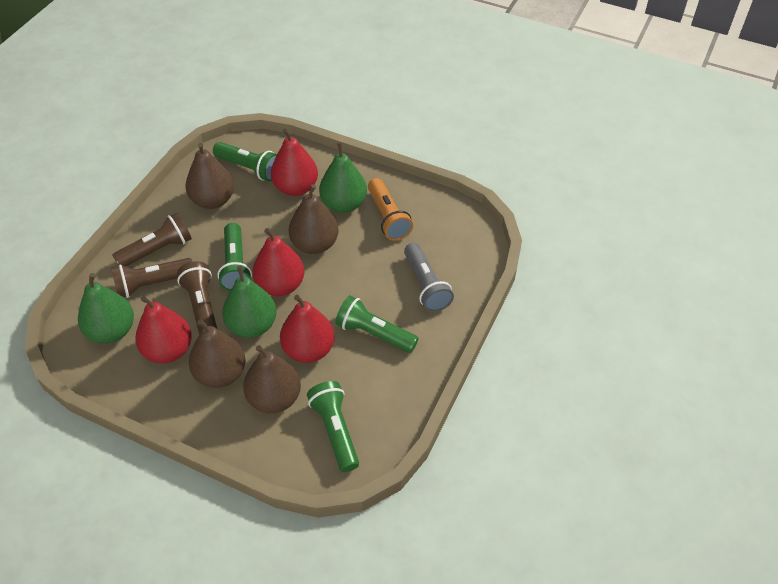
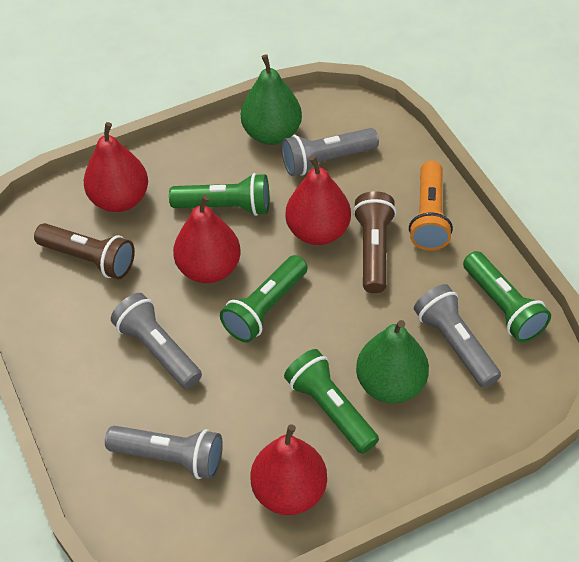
brown flashlight: 3 -> 2
brown pear: 4 -> 0
green pear: 3 -> 2
grey flashlight: 1 -> 4

